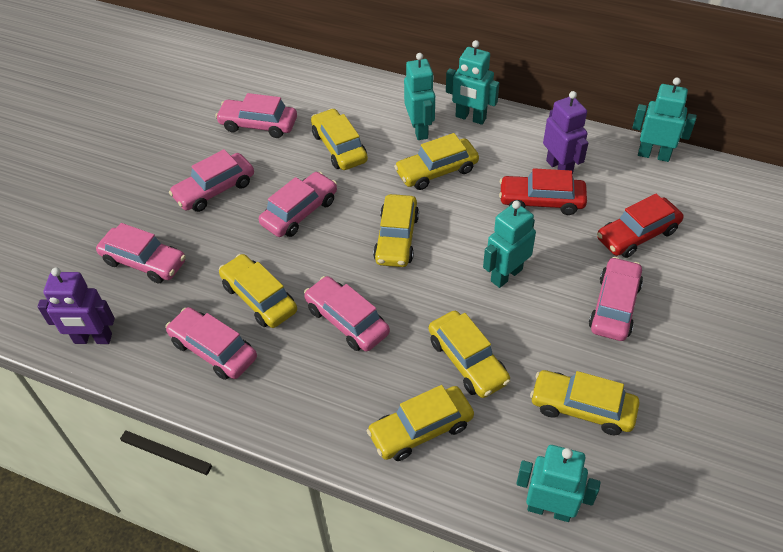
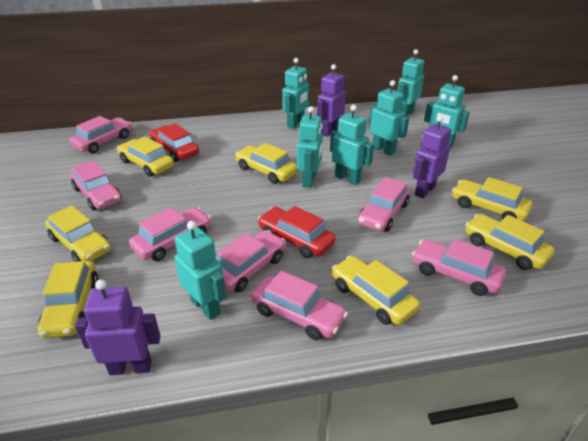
purple robot: 2 -> 3
turquoise robot: 5 -> 7

